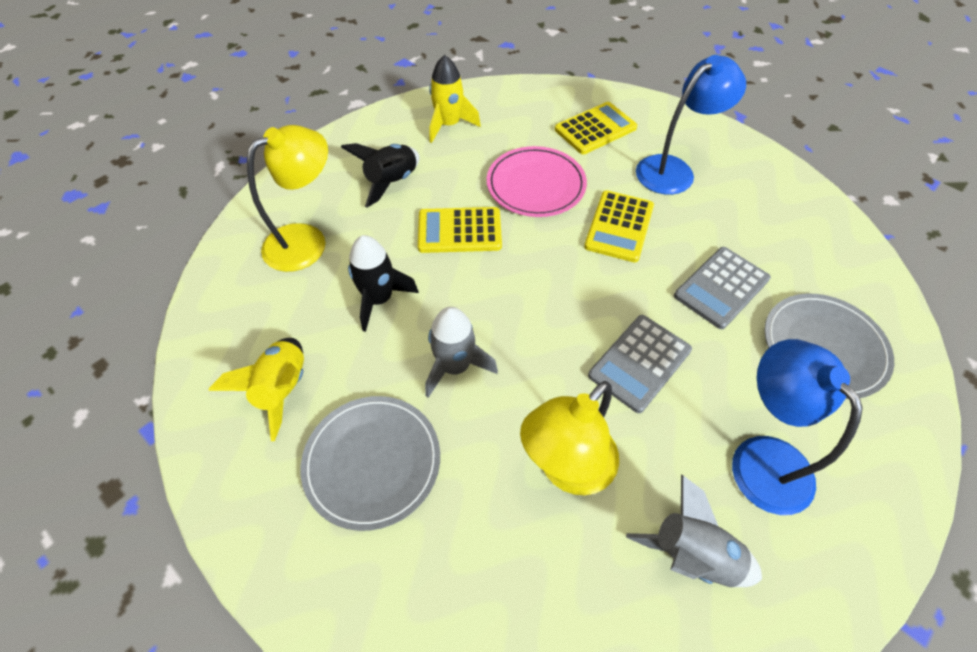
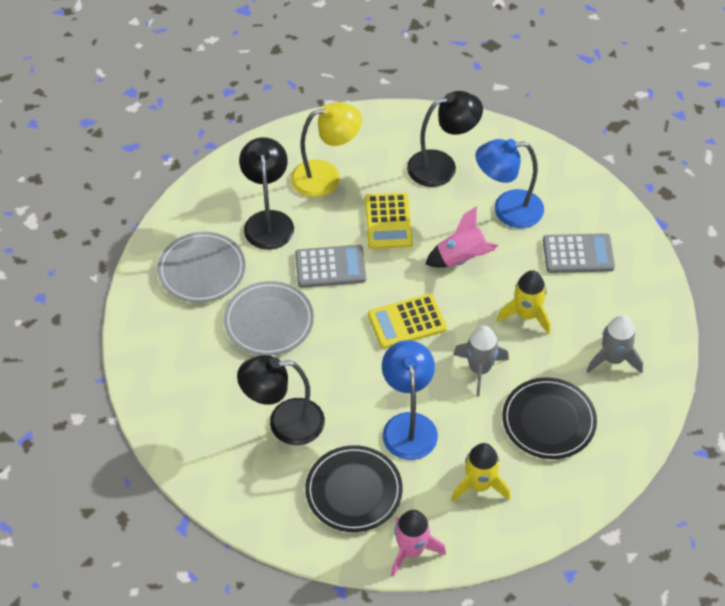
black lamp: 0 -> 3
black plate: 0 -> 2
black rocket: 2 -> 0
pink plate: 1 -> 0
pink rocket: 0 -> 2
yellow calculator: 3 -> 2
yellow lamp: 2 -> 1

